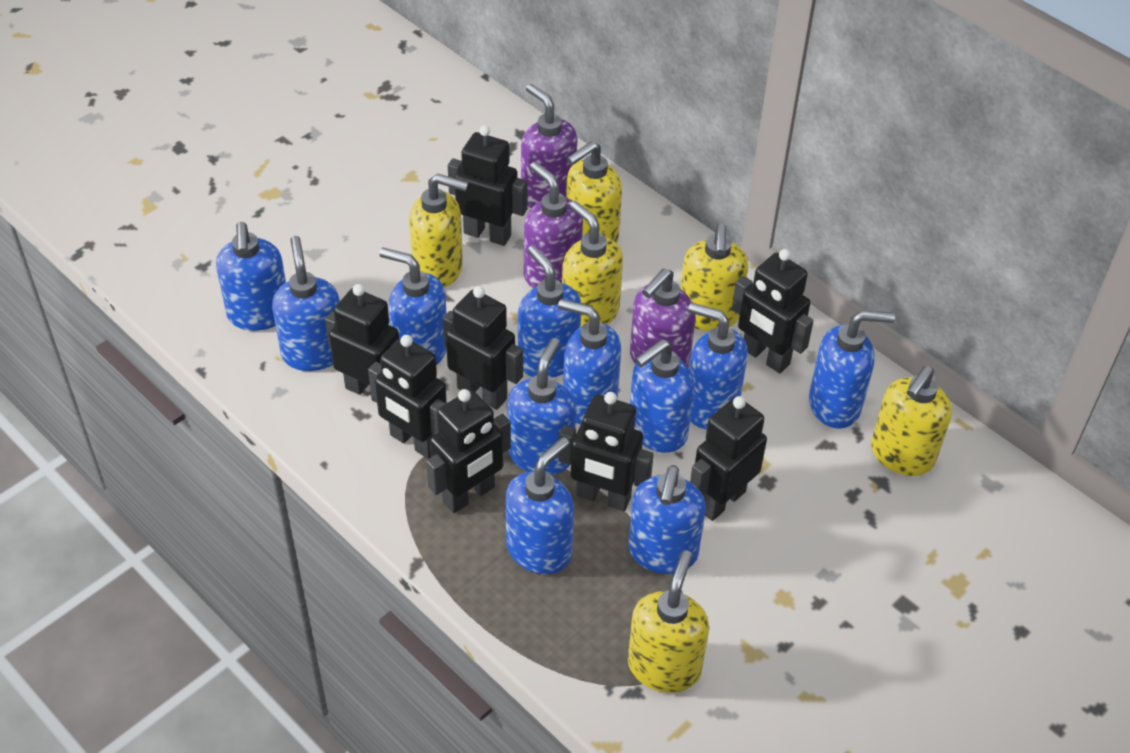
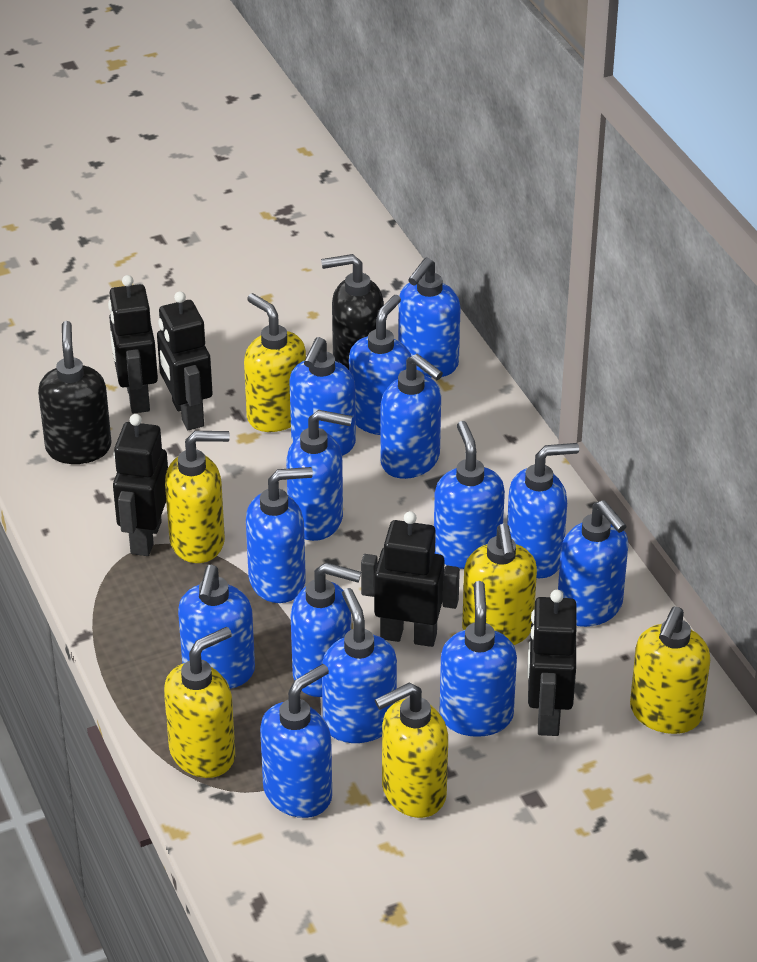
black robot: 8 -> 5
black soap dispenser: 0 -> 2
blue soap dispenser: 11 -> 14
purple soap dispenser: 3 -> 0

